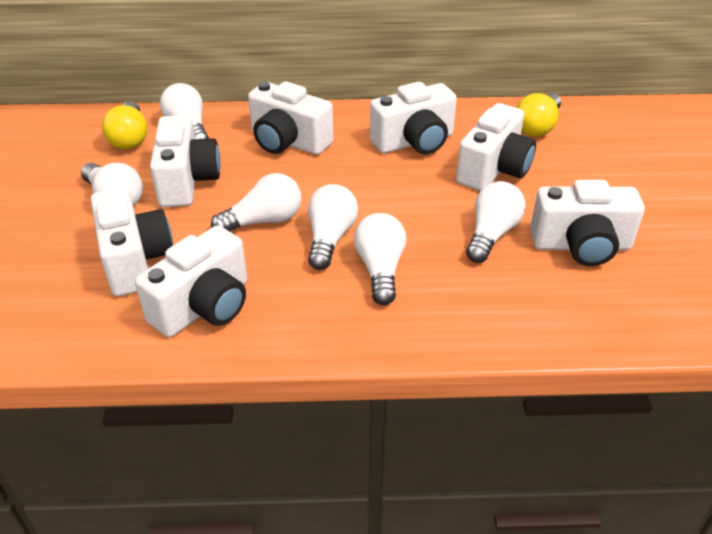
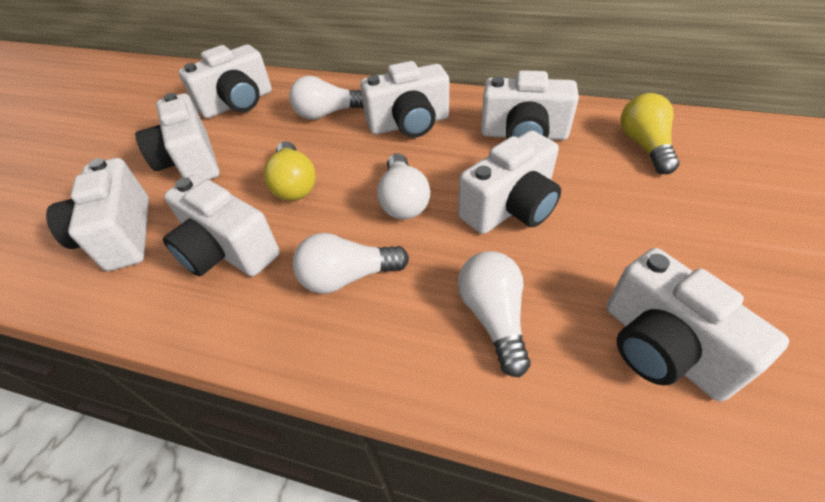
white camera: 7 -> 8
white light bulb: 6 -> 4

